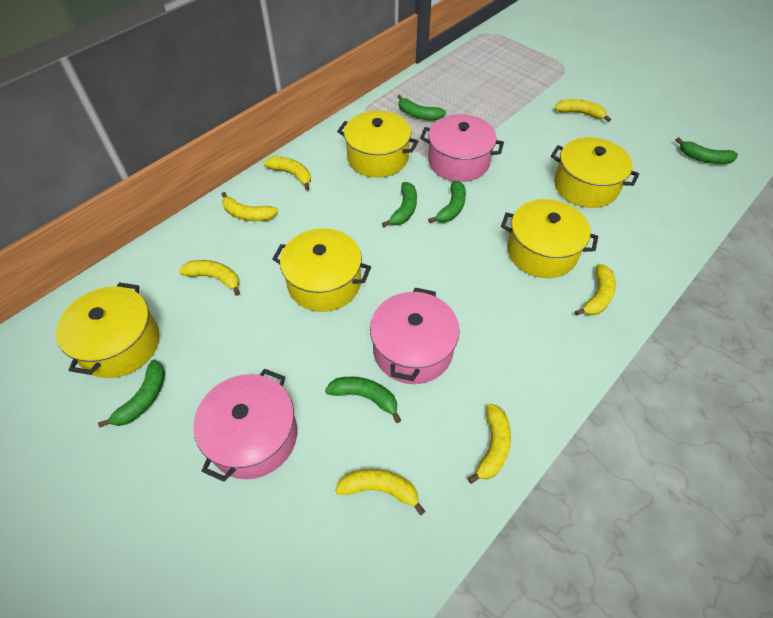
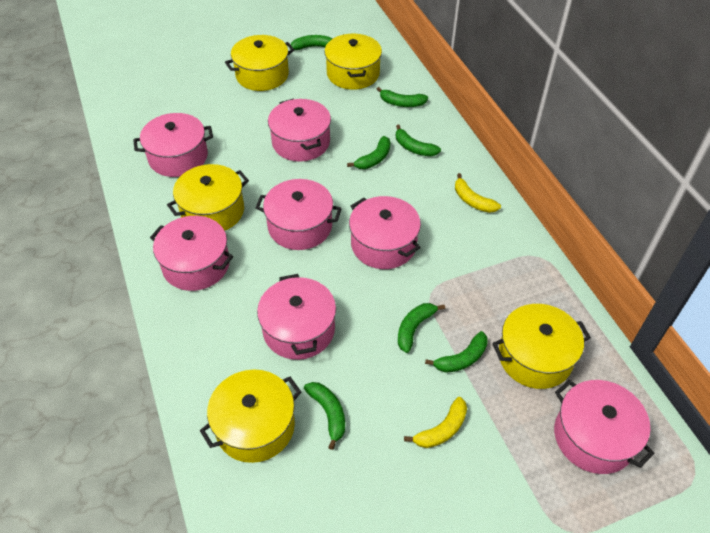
green banana: 6 -> 7
pink pot: 3 -> 7
yellow banana: 7 -> 2

